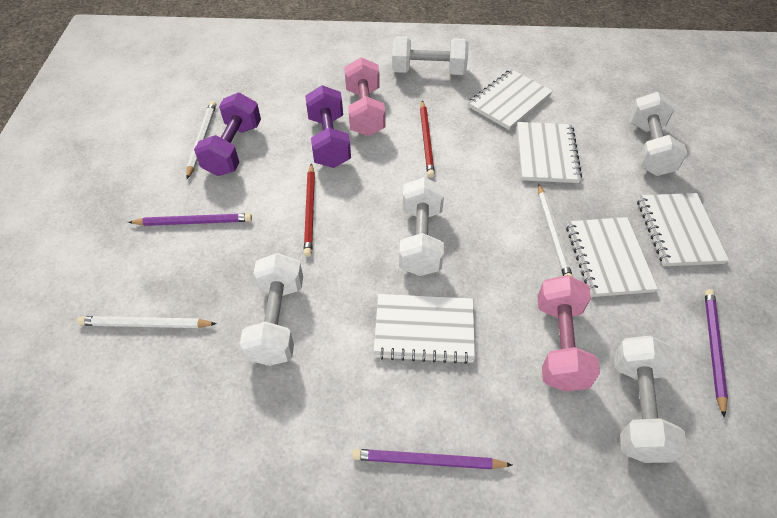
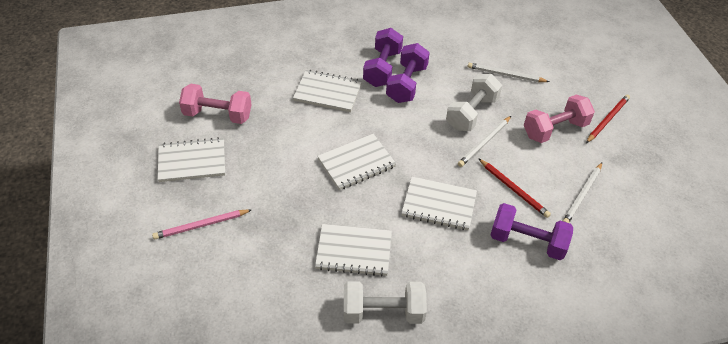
pink pencil: 0 -> 1
purple dumbbell: 2 -> 3
purple pencil: 3 -> 0
white dumbbell: 5 -> 2

